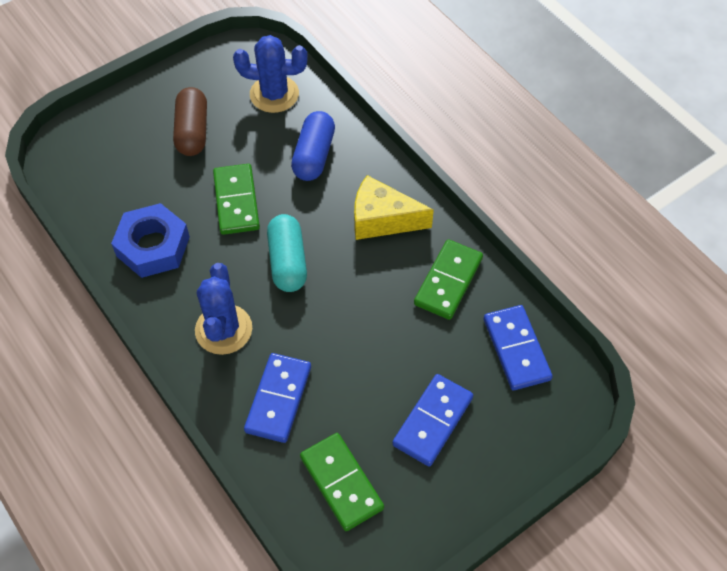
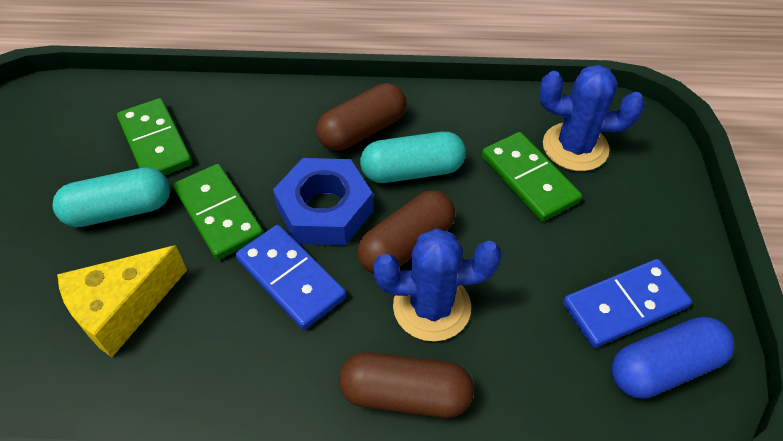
blue domino: 3 -> 2
brown capsule: 1 -> 3
turquoise capsule: 1 -> 2

